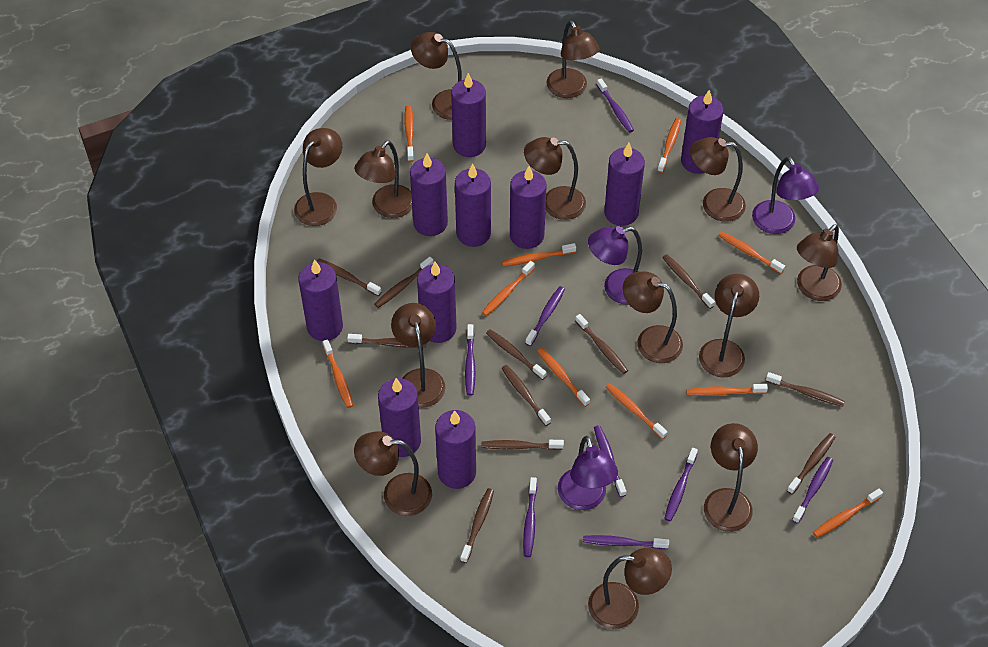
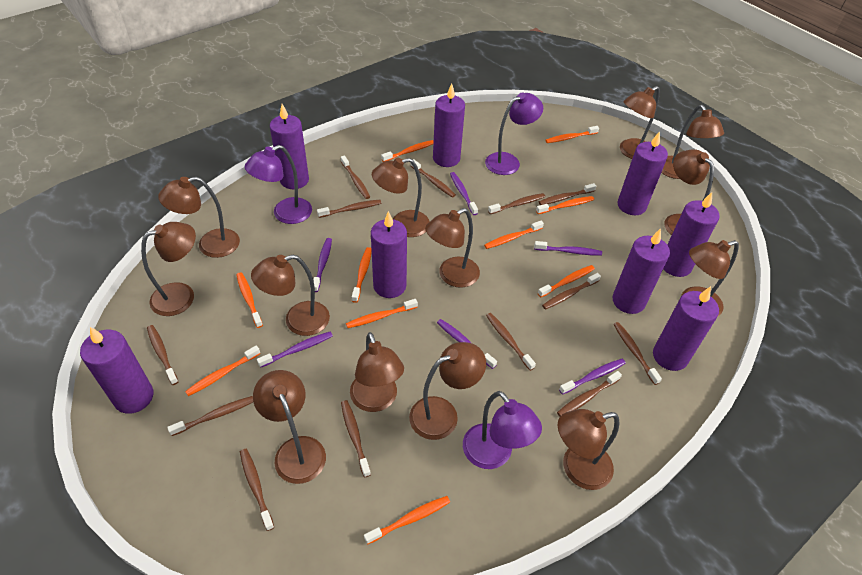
brown toothbrush: 11 -> 13
purple candle: 10 -> 8
purple toothbrush: 8 -> 6

